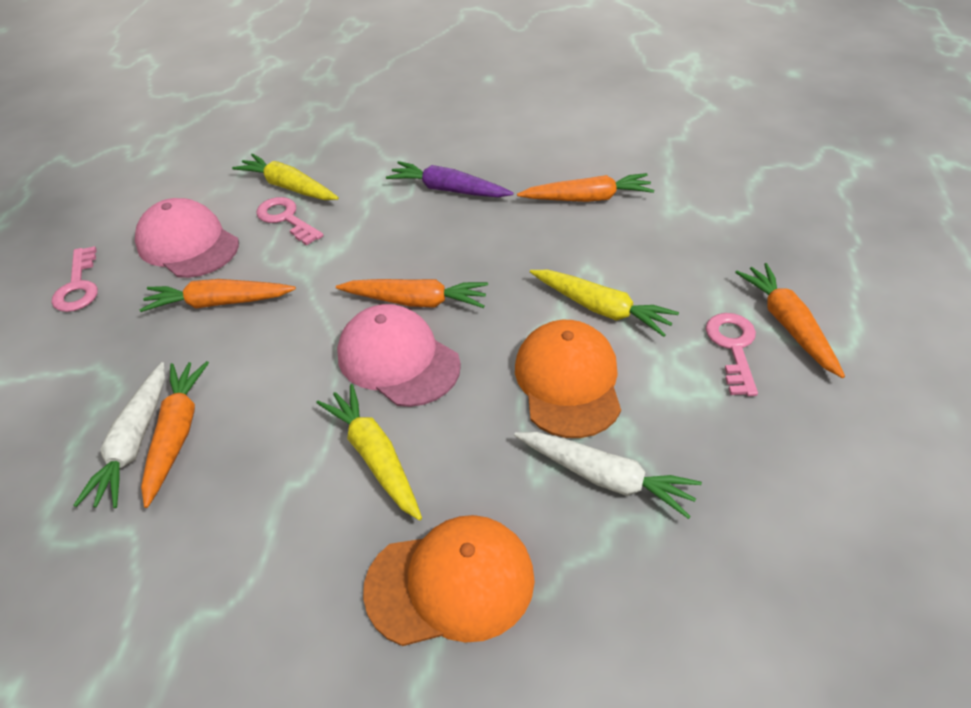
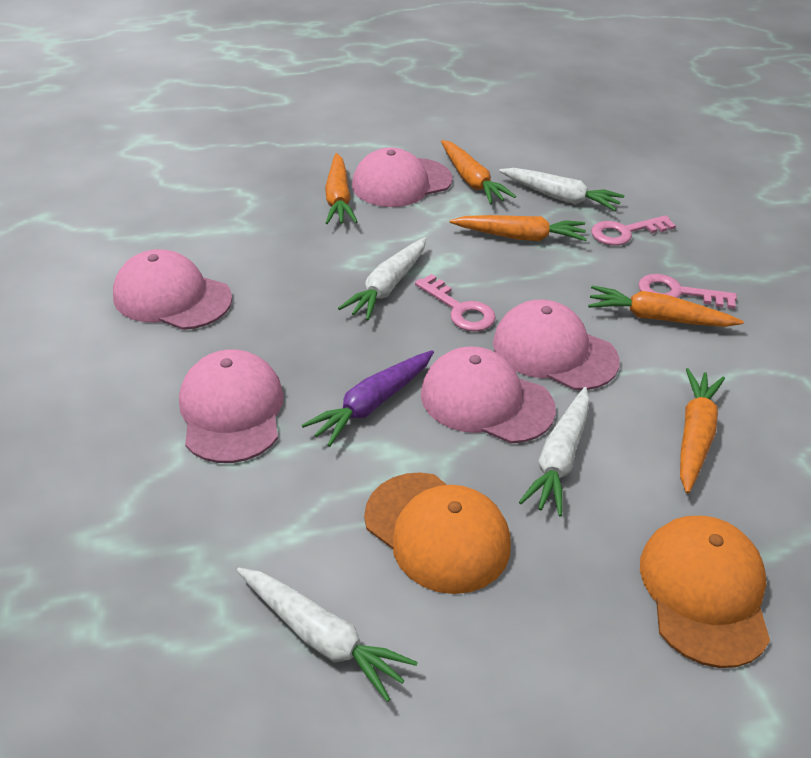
pink cap: 2 -> 5
white carrot: 2 -> 4
yellow carrot: 3 -> 0

